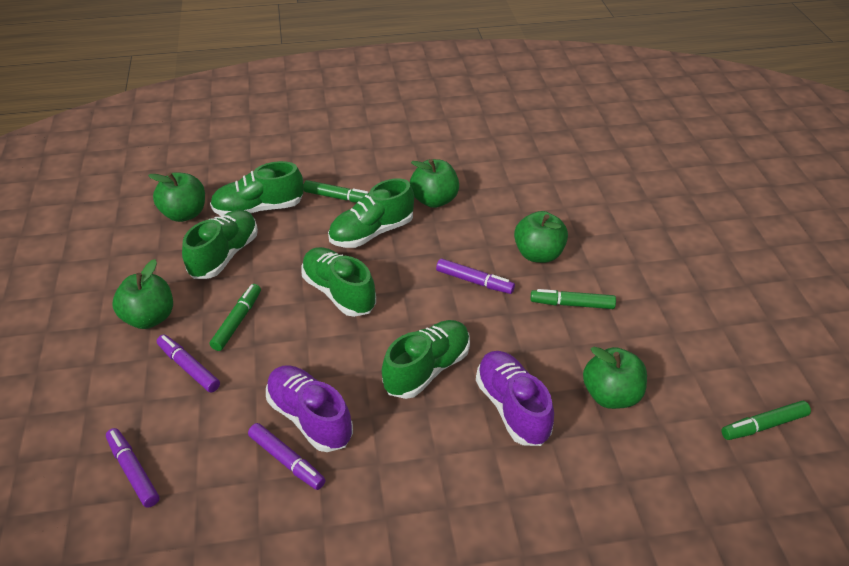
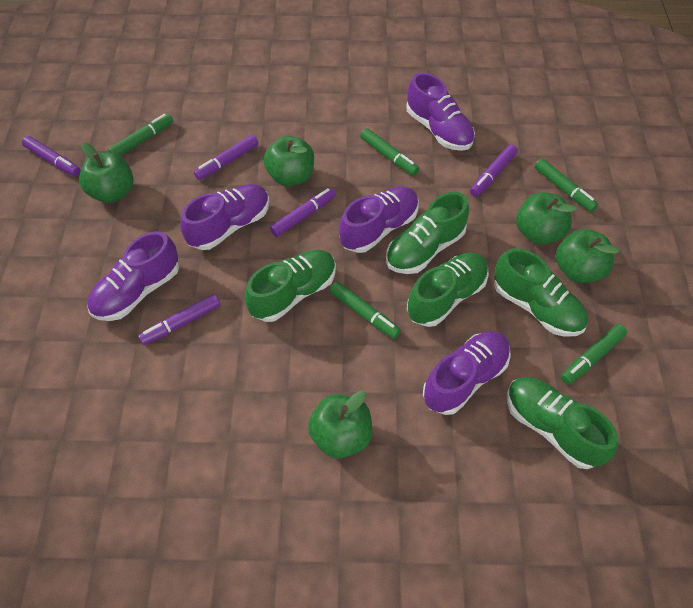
green marker: 4 -> 5
purple marker: 4 -> 5
purple shoe: 2 -> 5

